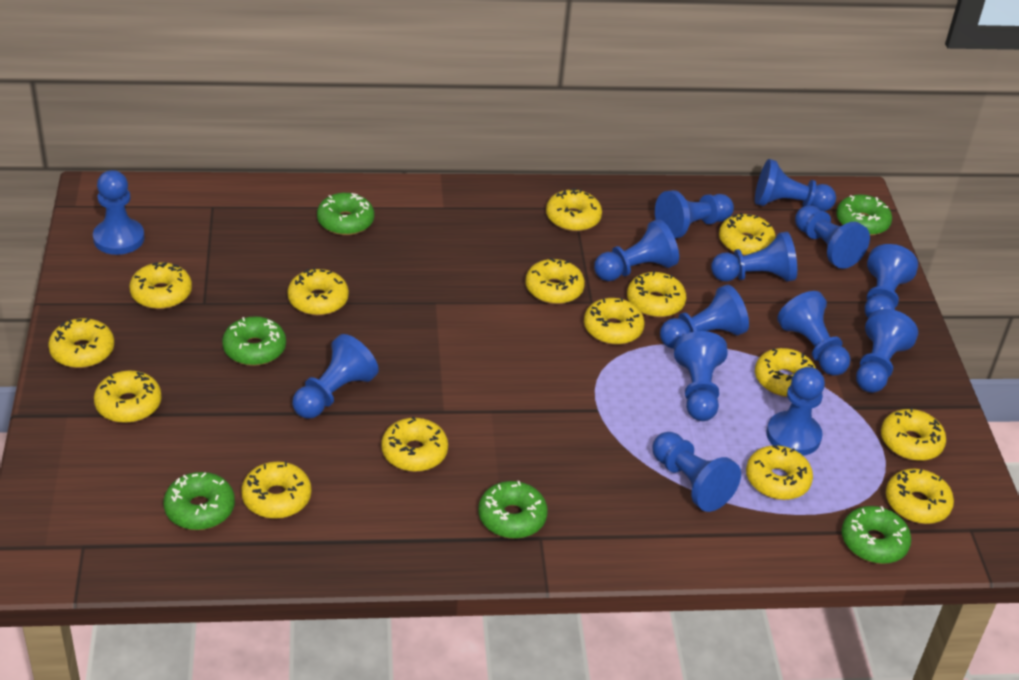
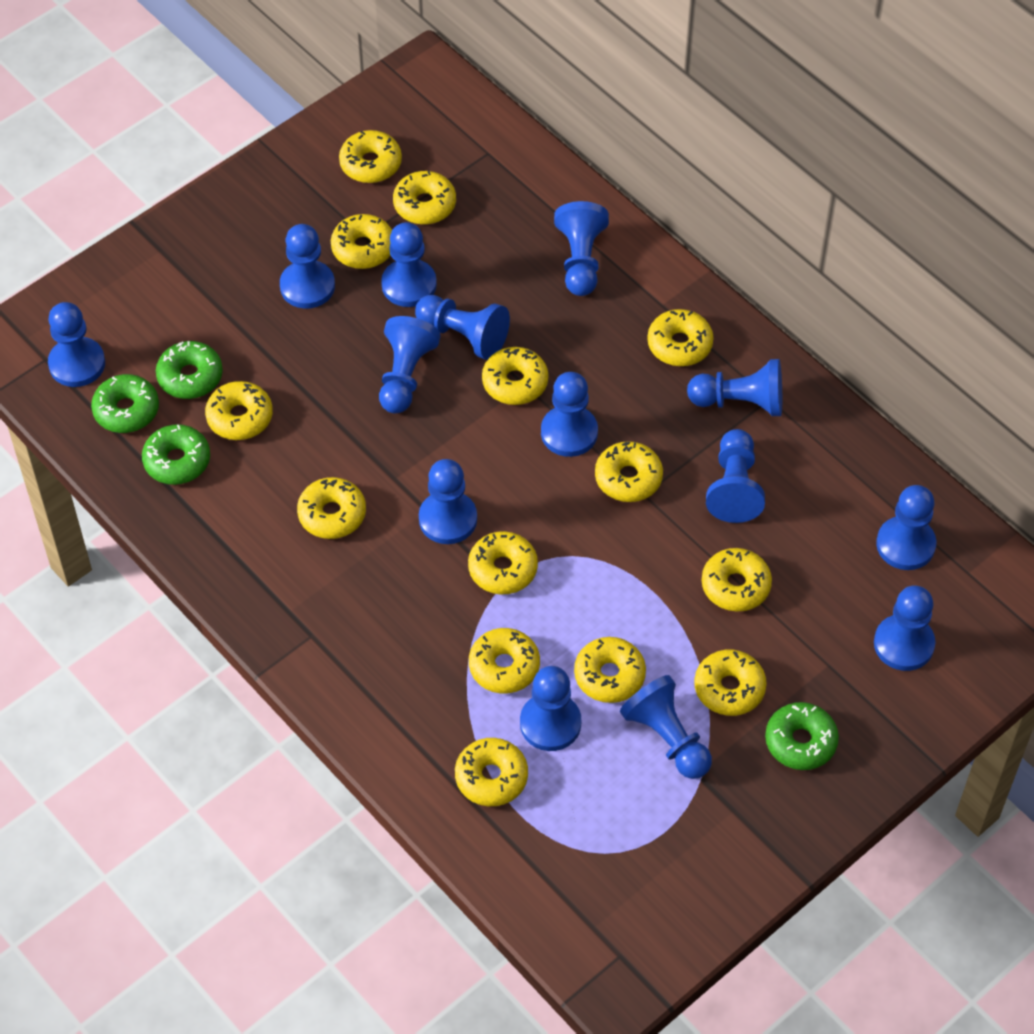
green donut: 6 -> 4
yellow donut: 15 -> 14

